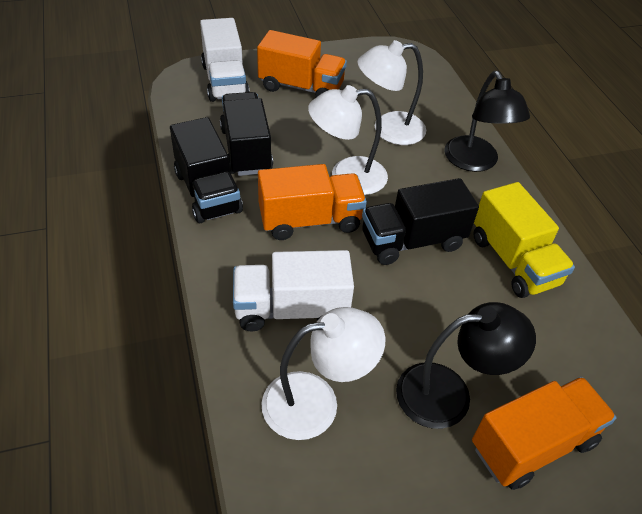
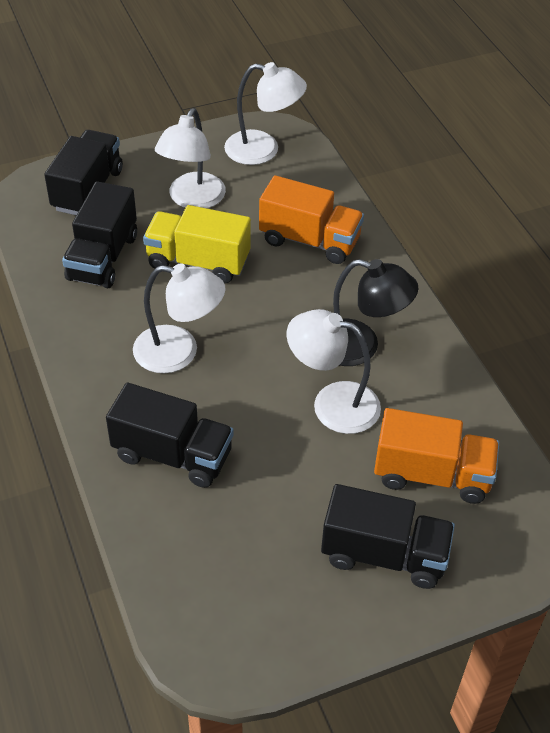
black lamp: 2 -> 1
black truck: 3 -> 4
orange truck: 3 -> 2
white lamp: 3 -> 4
white truck: 2 -> 0

